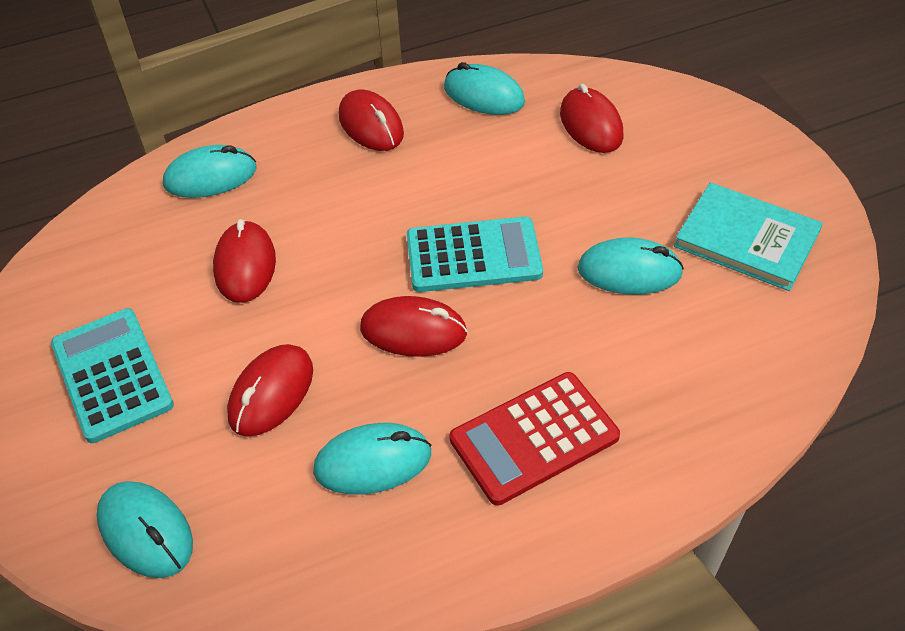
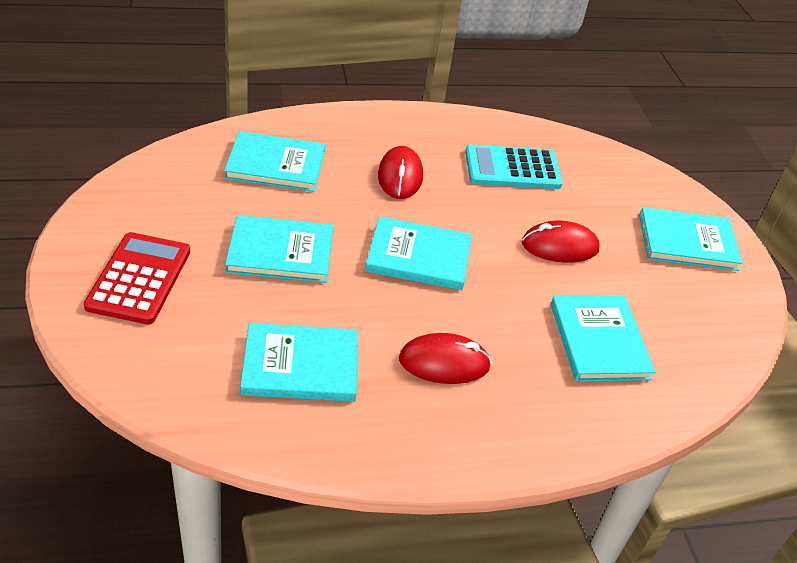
red mouse: 5 -> 3
turquoise book: 1 -> 6
turquoise calculator: 2 -> 1
turquoise mouse: 5 -> 0

